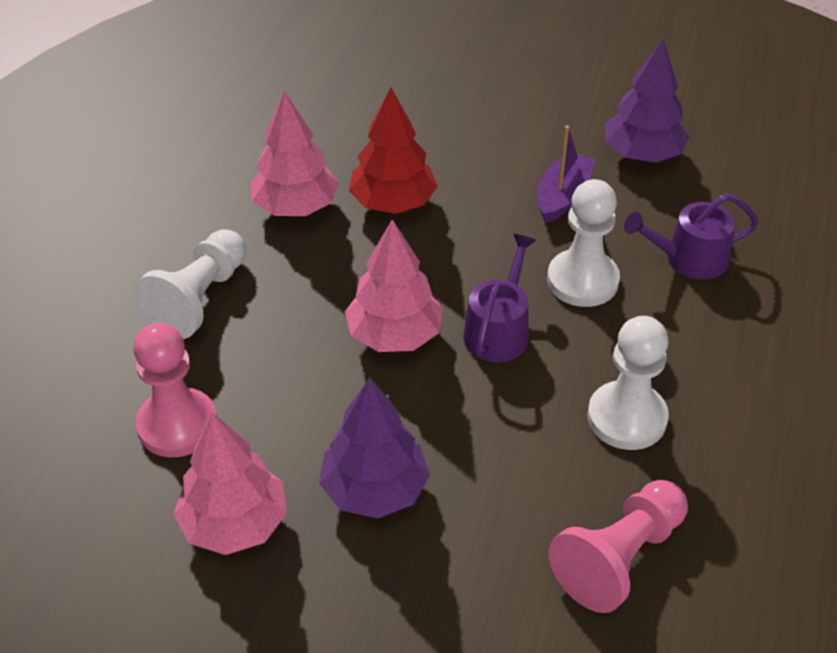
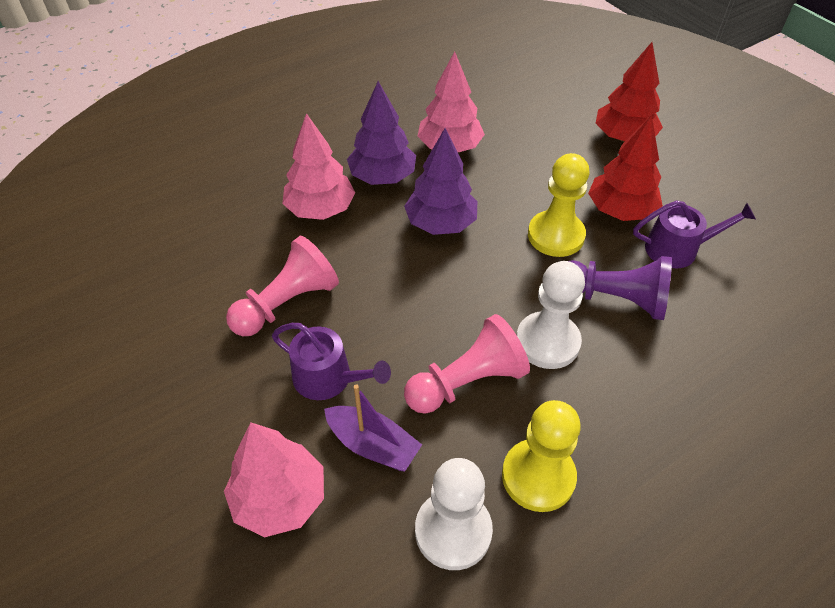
purple pawn: 0 -> 1
red tree: 1 -> 2
white pawn: 3 -> 2
yellow pawn: 0 -> 2

